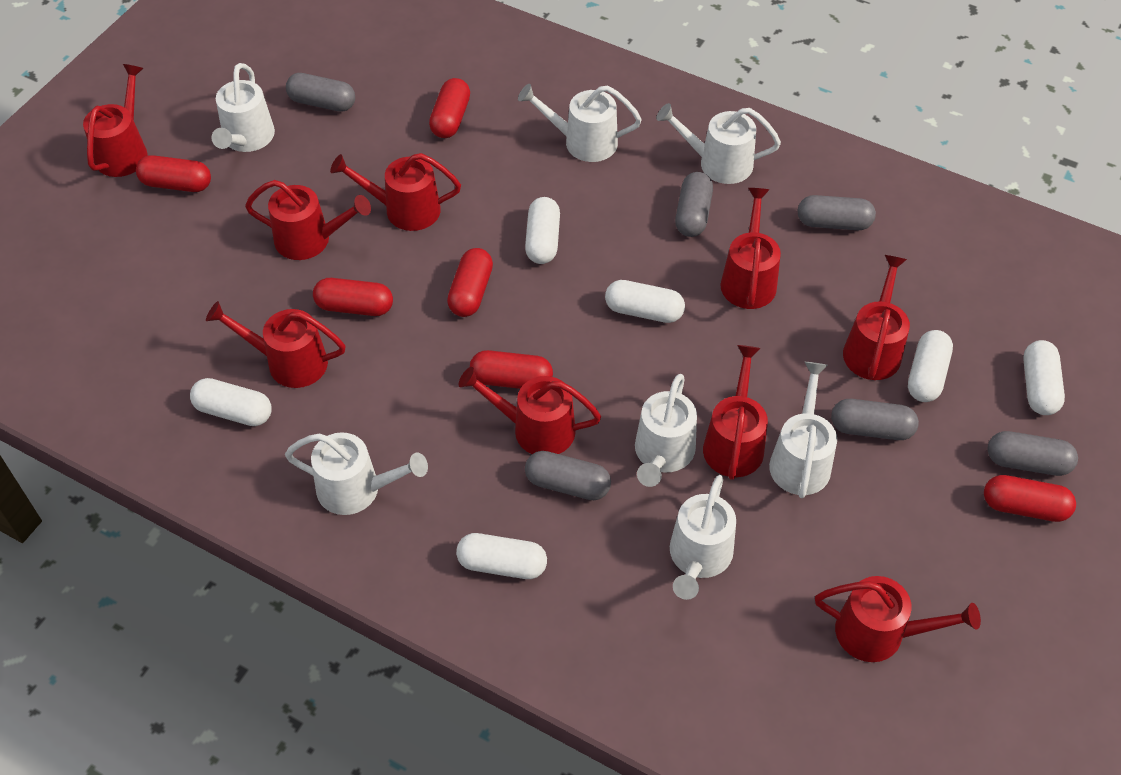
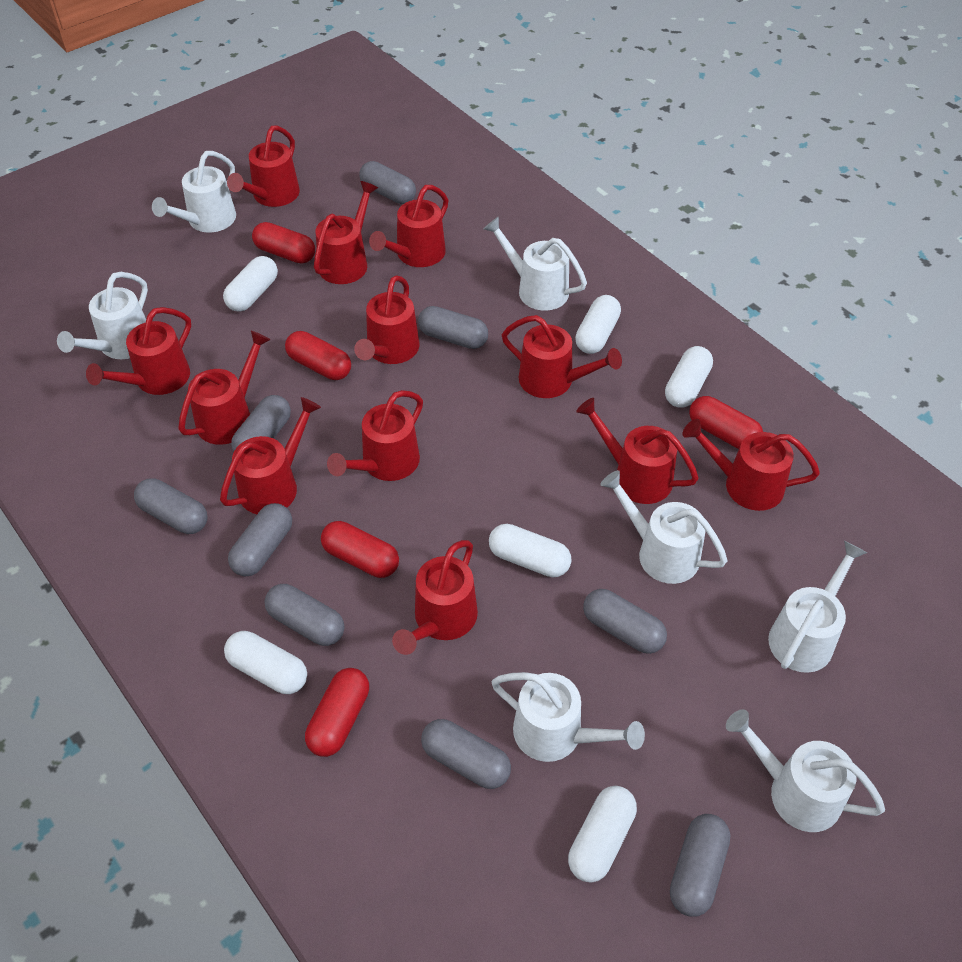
grey capsule: 6 -> 9
red capsule: 6 -> 5
red watering can: 9 -> 12

